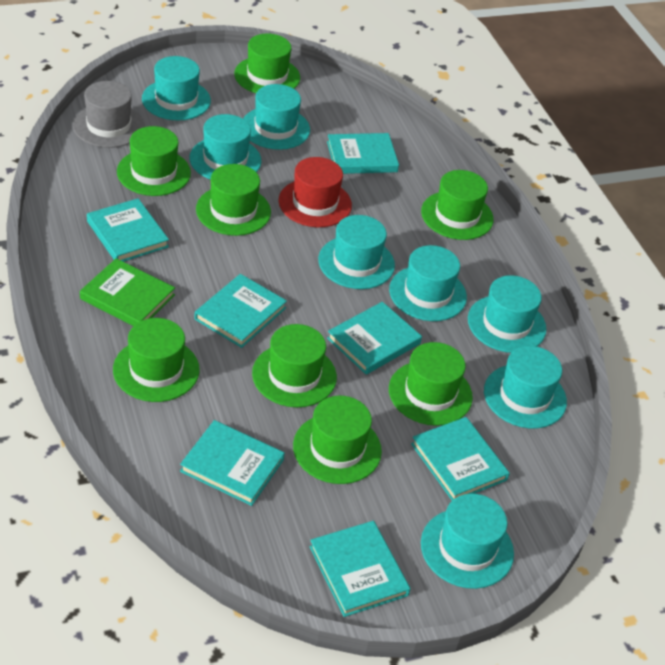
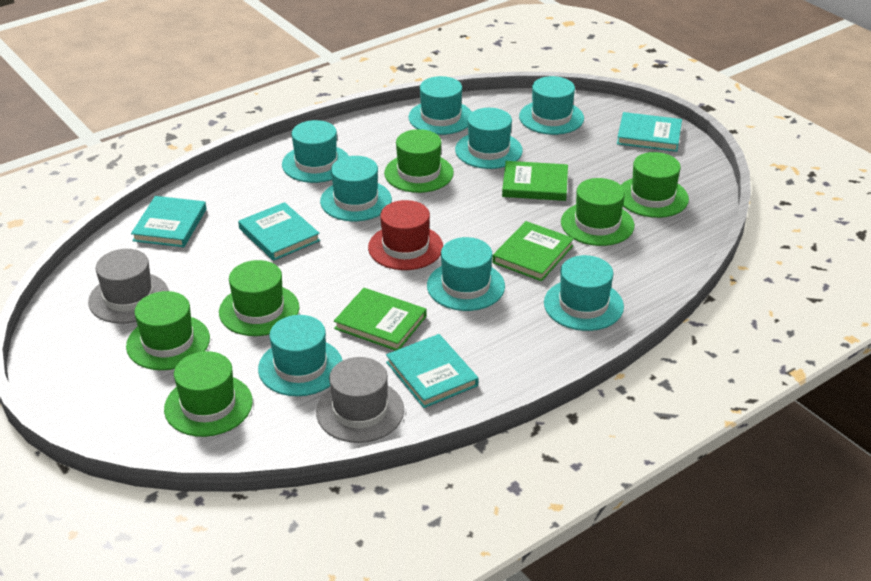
green book: 1 -> 3
green hat: 8 -> 6
grey hat: 1 -> 2
turquoise book: 7 -> 4

